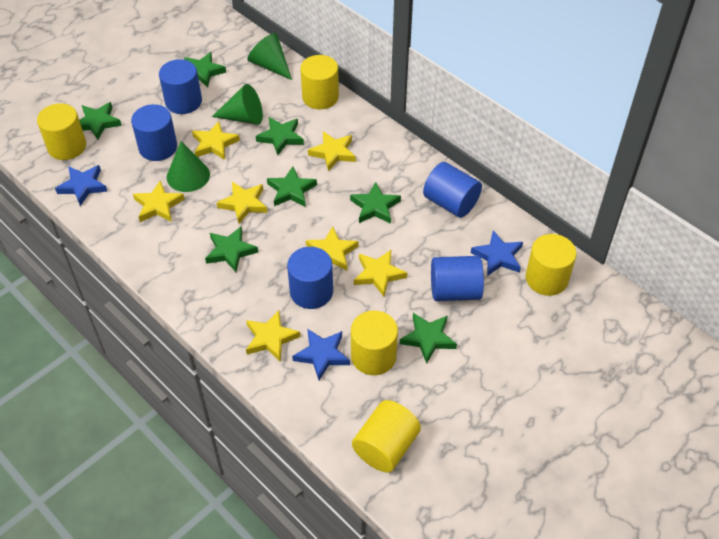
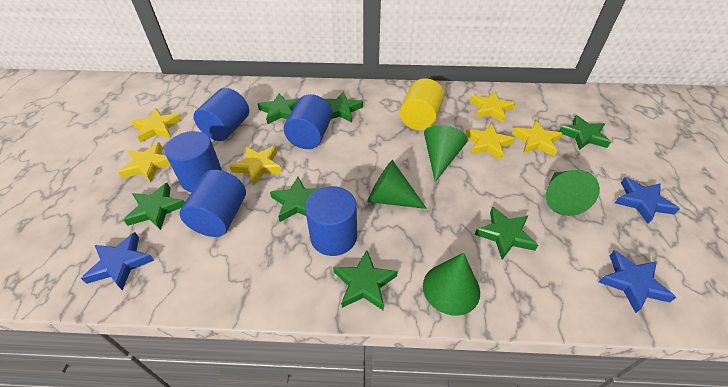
green cone: 3 -> 4
yellow cylinder: 5 -> 1
yellow star: 7 -> 6

